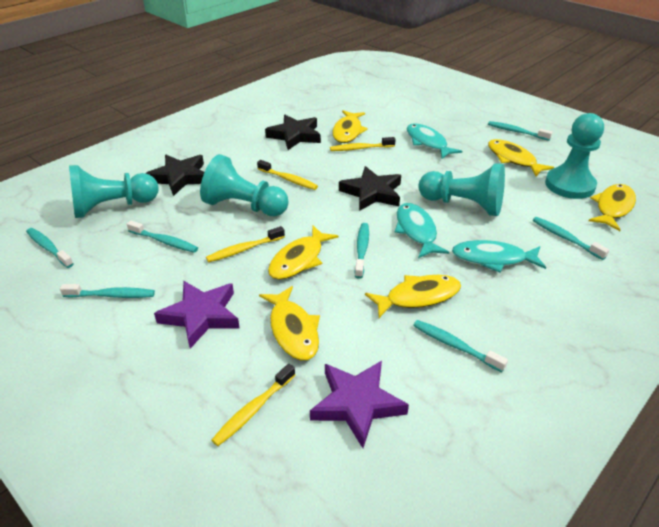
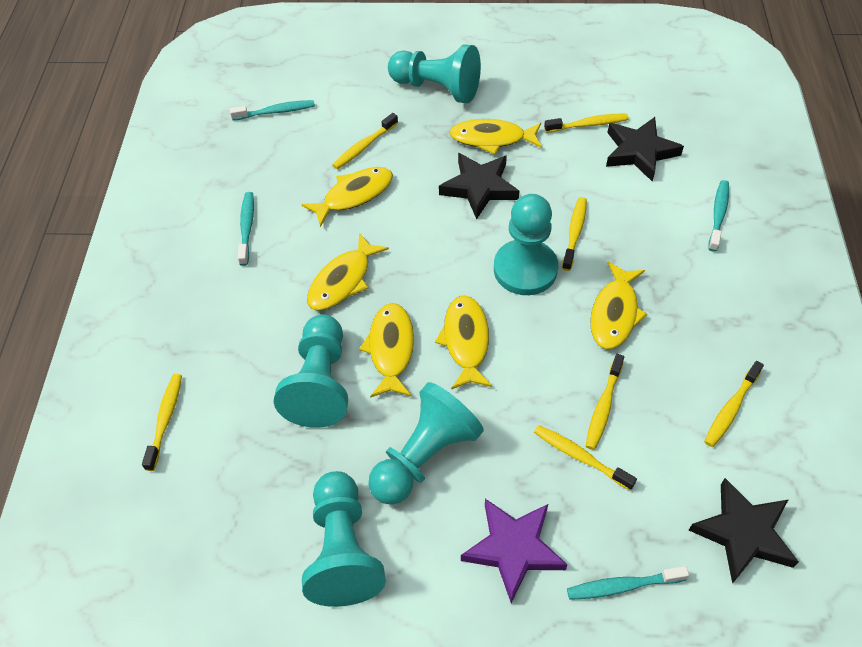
purple star: 2 -> 1
turquoise fish: 3 -> 0
turquoise pawn: 4 -> 5
turquoise toothbrush: 7 -> 4
yellow toothbrush: 4 -> 7

